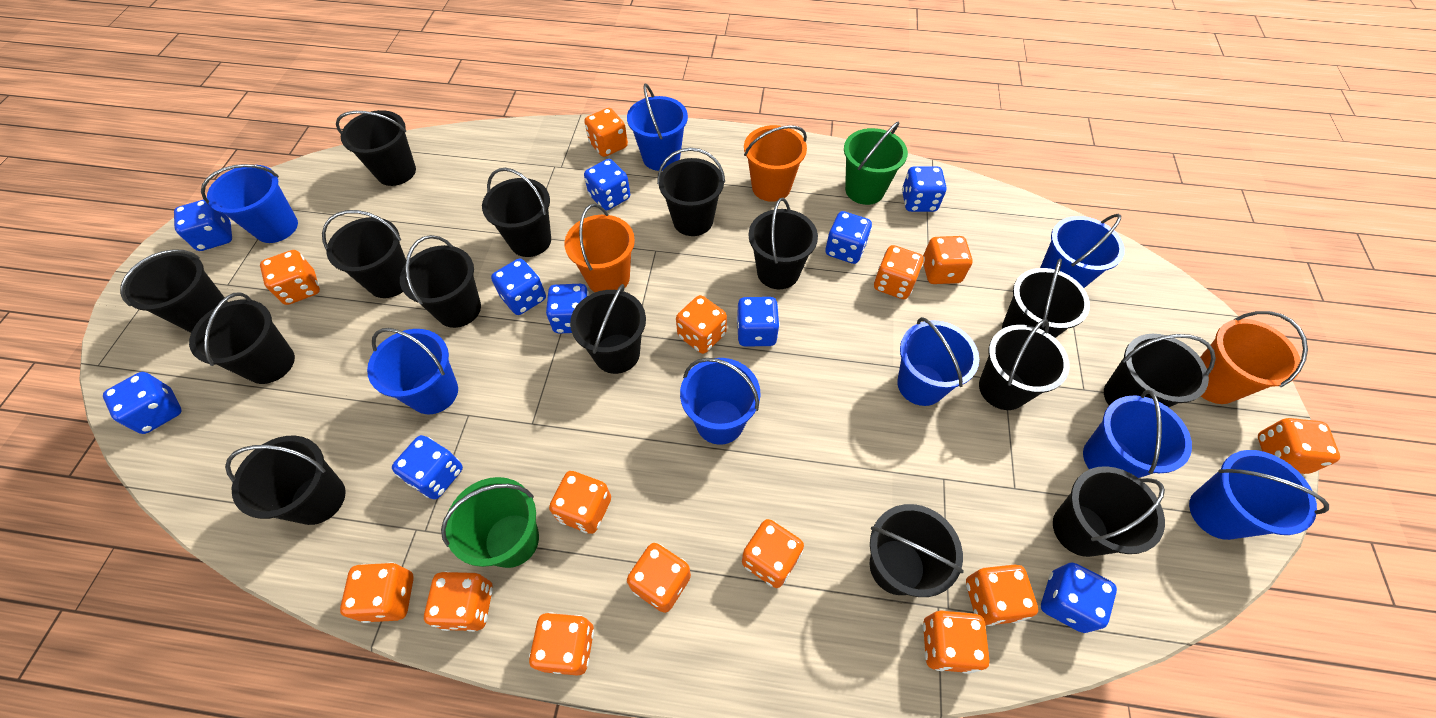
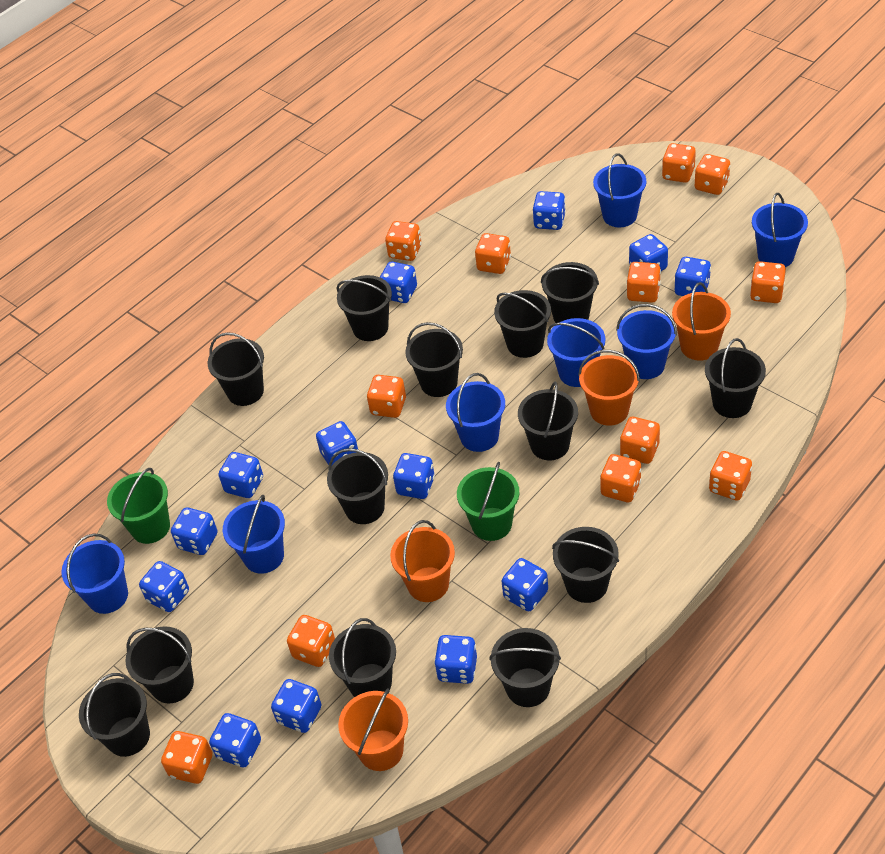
black bucket: 15 -> 13
blue bucket: 8 -> 7
blue dice: 10 -> 13
orange bucket: 3 -> 4
orange dice: 14 -> 12

